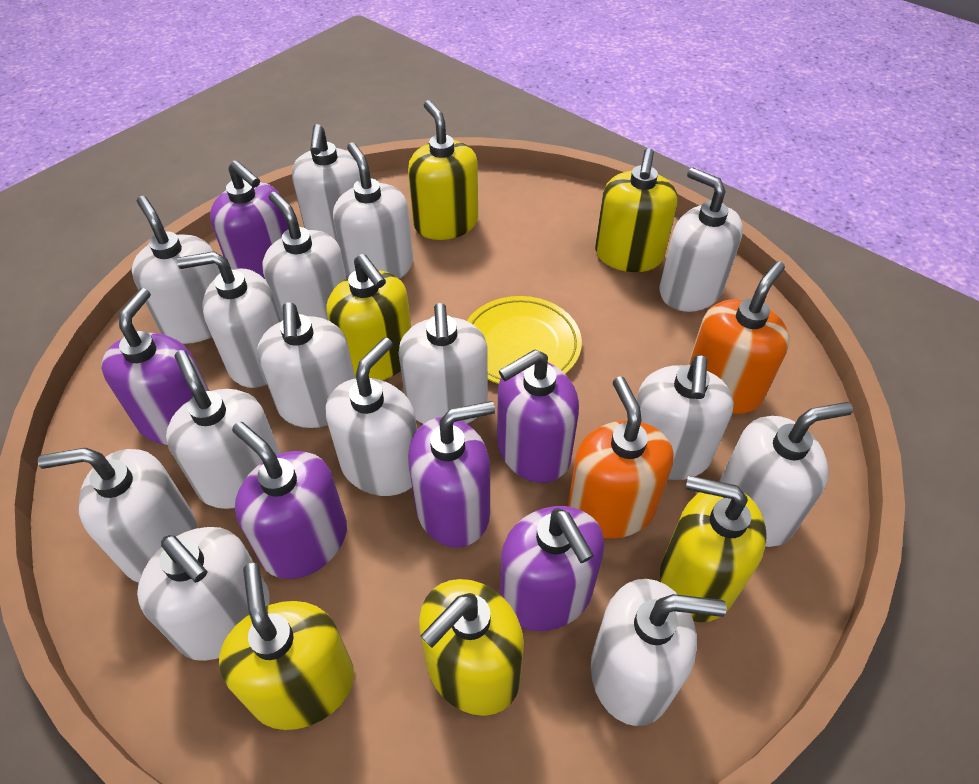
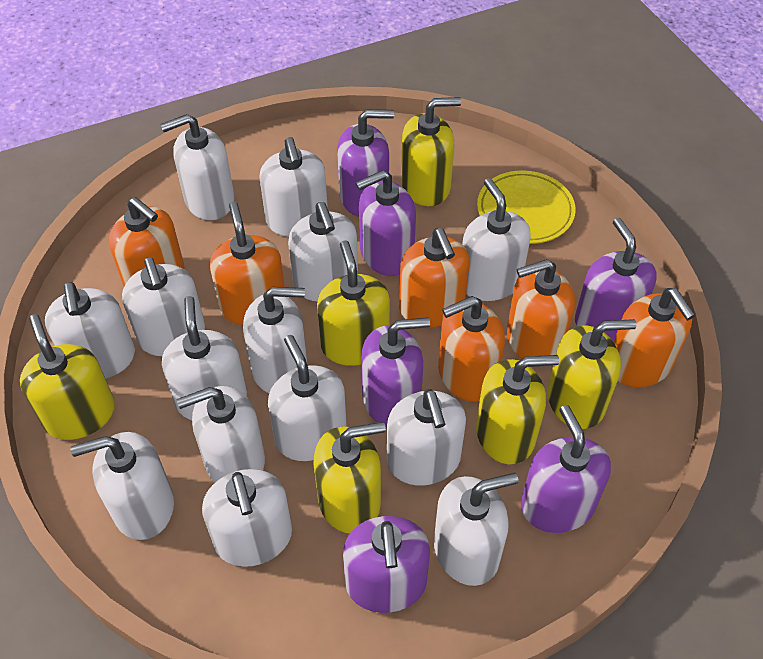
orange soap dispenser: 2 -> 6
white soap dispenser: 15 -> 14

